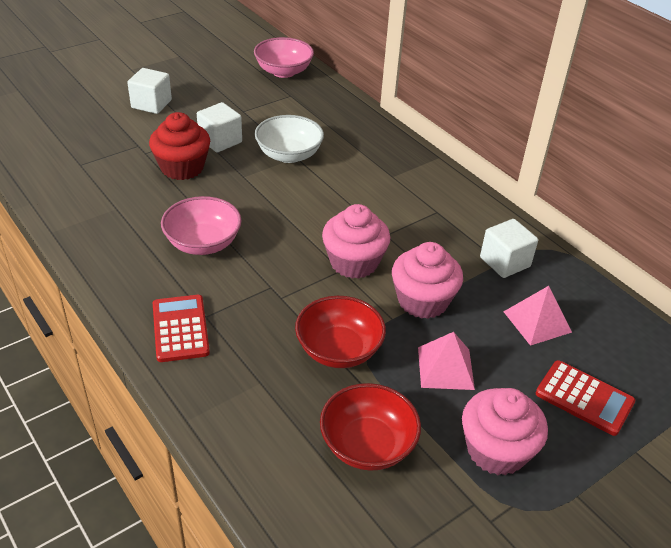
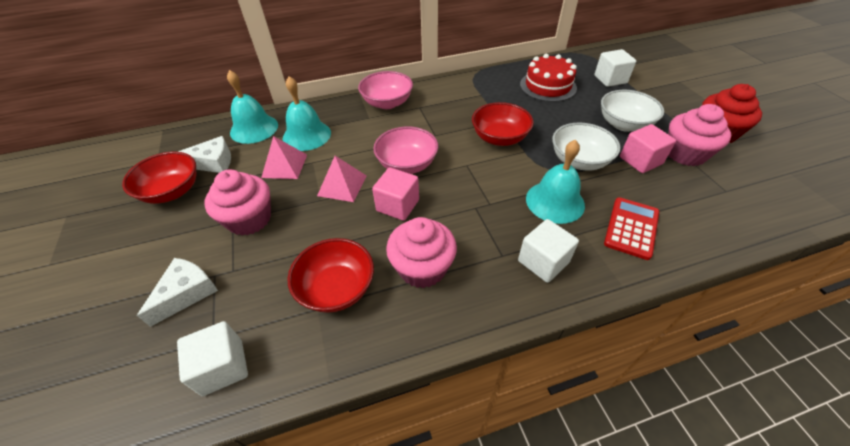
pink cube: 0 -> 2
red bowl: 2 -> 3
red cake: 0 -> 1
red calculator: 2 -> 1
turquoise bell: 0 -> 3
white bowl: 1 -> 2
white cheese: 0 -> 2

